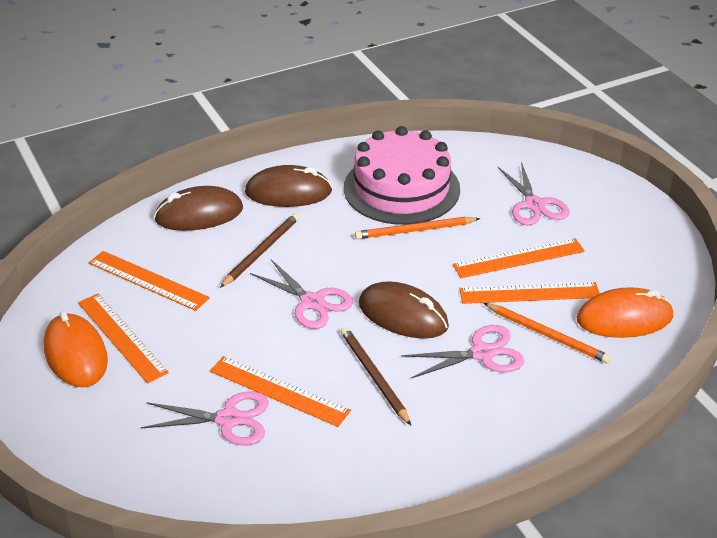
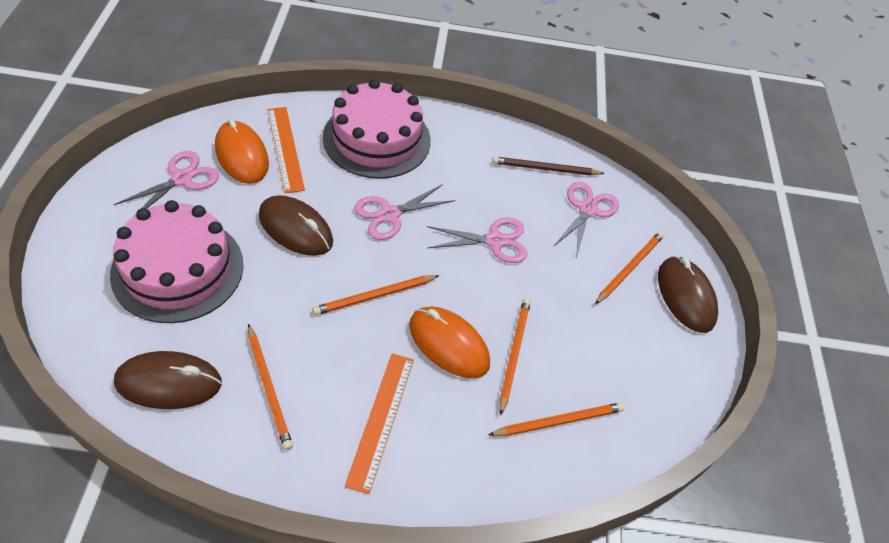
brown pencil: 2 -> 1
orange pencil: 2 -> 5
orange ruler: 5 -> 2
pink cake: 1 -> 2

